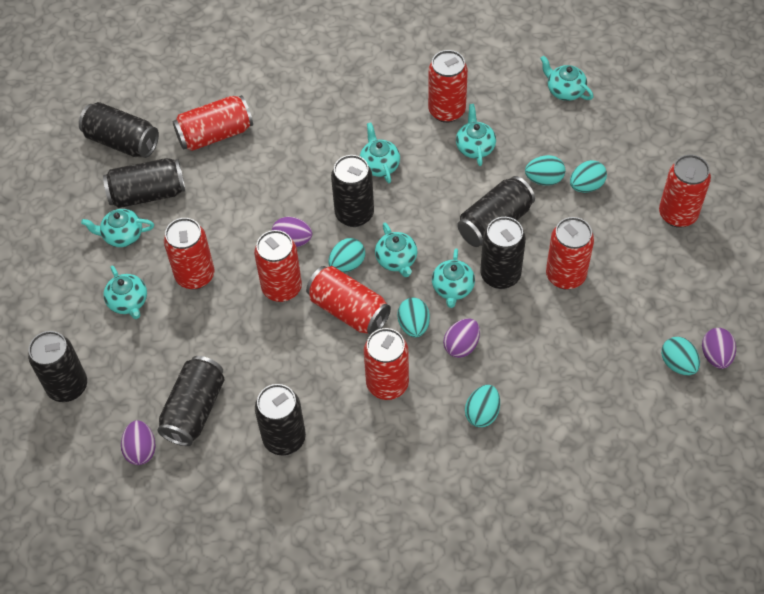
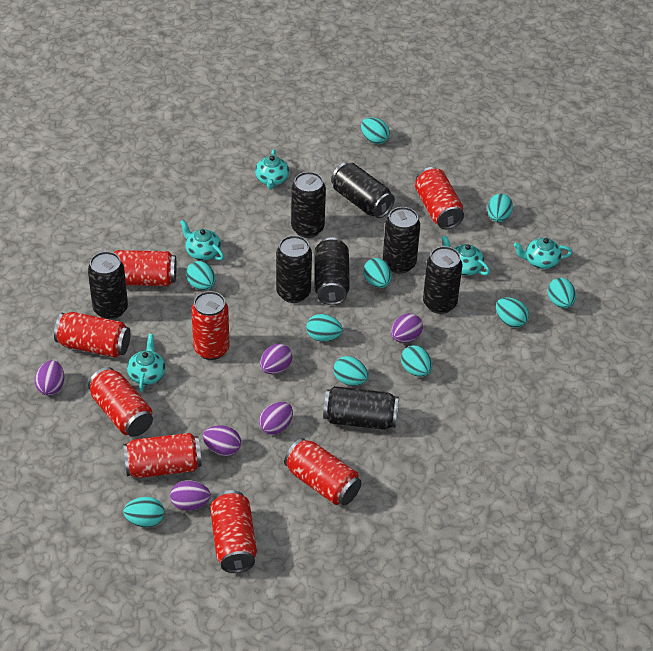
purple egg: 4 -> 6
turquoise egg: 6 -> 10
turquoise teapot: 7 -> 5

